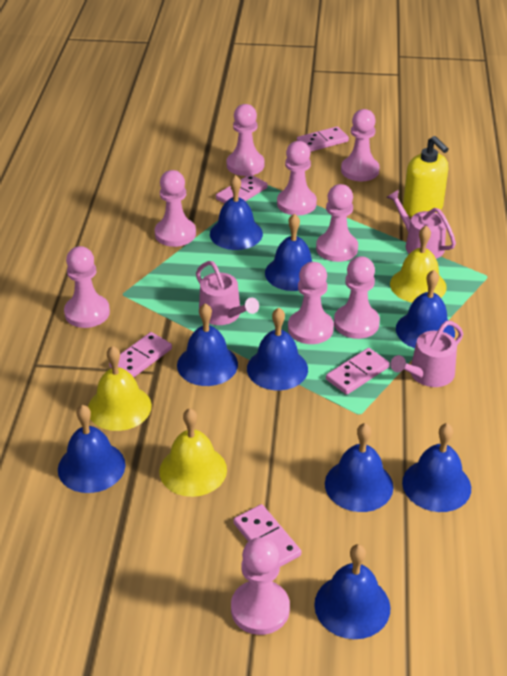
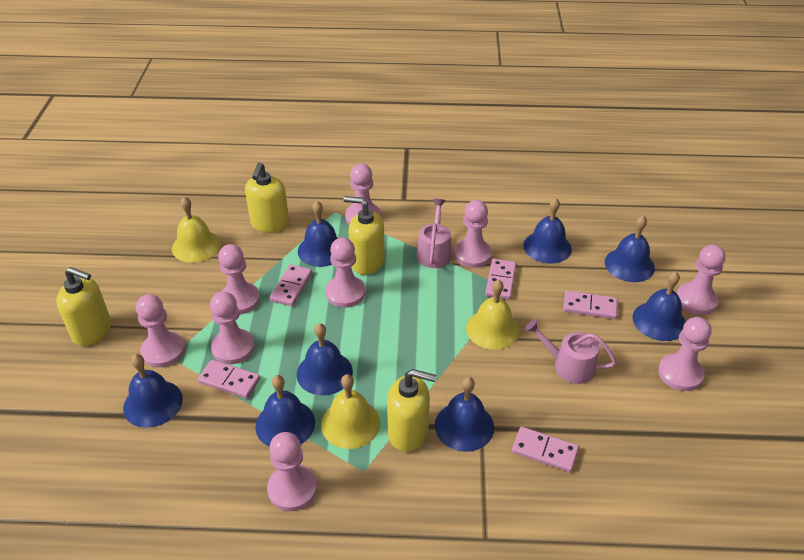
blue bell: 9 -> 8
pink watering can: 3 -> 2
yellow soap dispenser: 1 -> 4

